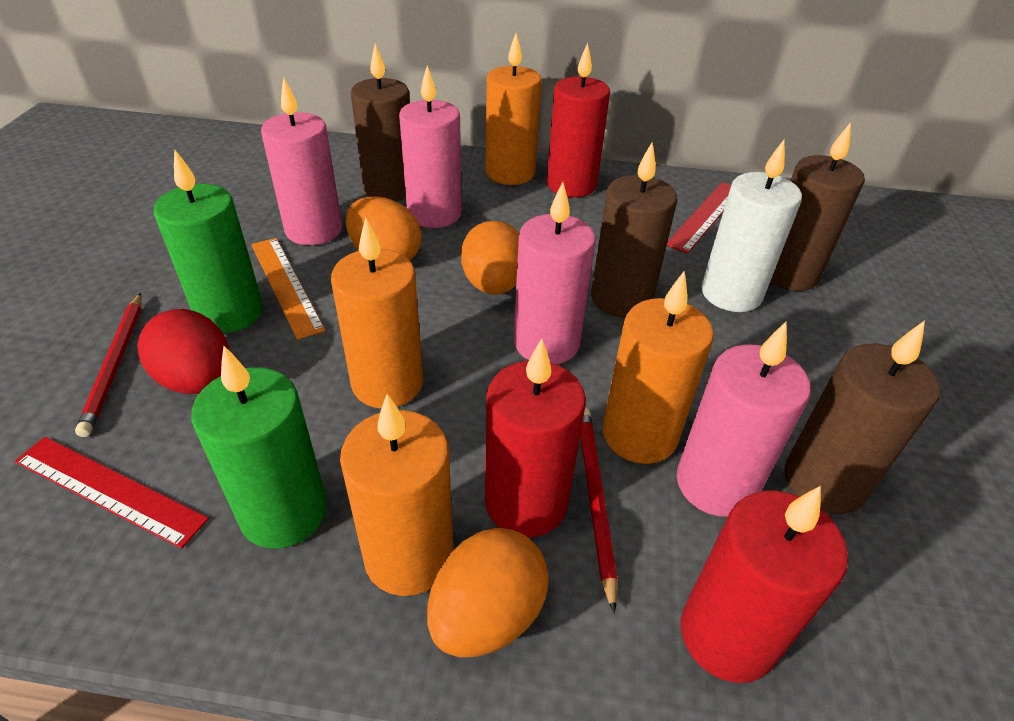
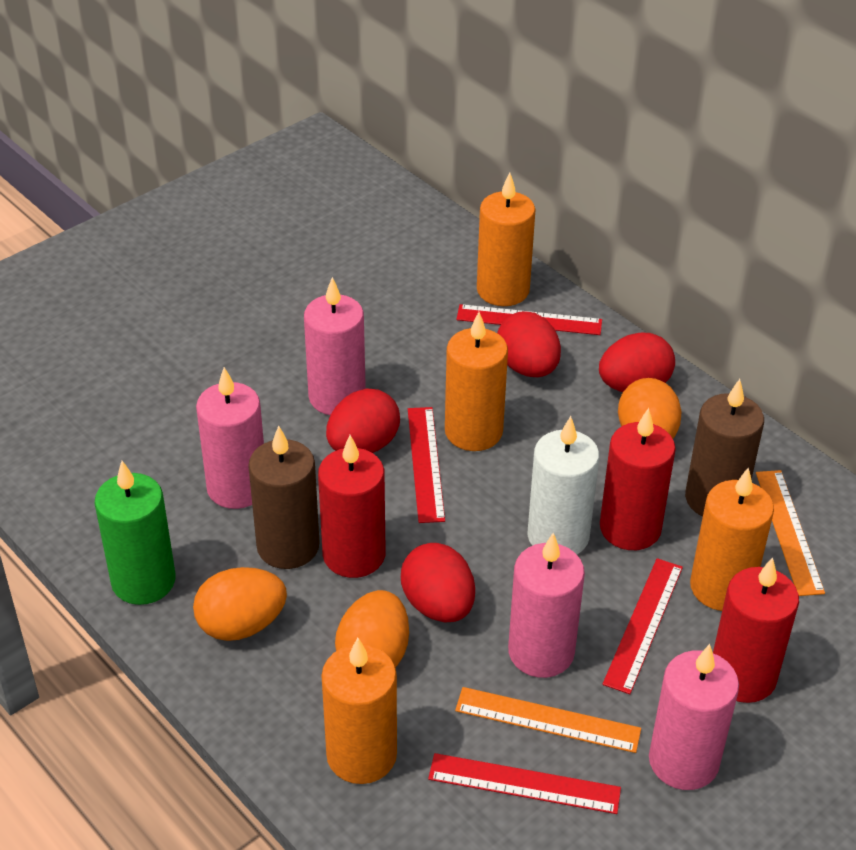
brown candle: 4 -> 2
green candle: 2 -> 1
orange ruler: 1 -> 2
red egg: 1 -> 4
red pencil: 2 -> 0
red ruler: 2 -> 4

